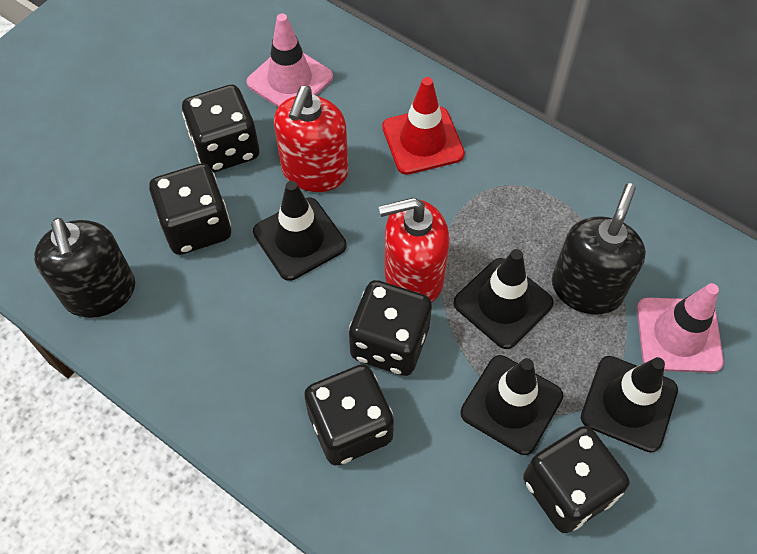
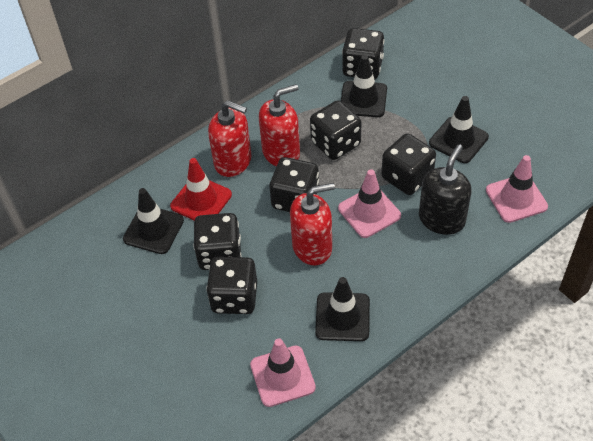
black dice: 5 -> 6
black soap dispenser: 2 -> 1
pink traffic cone: 2 -> 3
red soap dispenser: 2 -> 3

